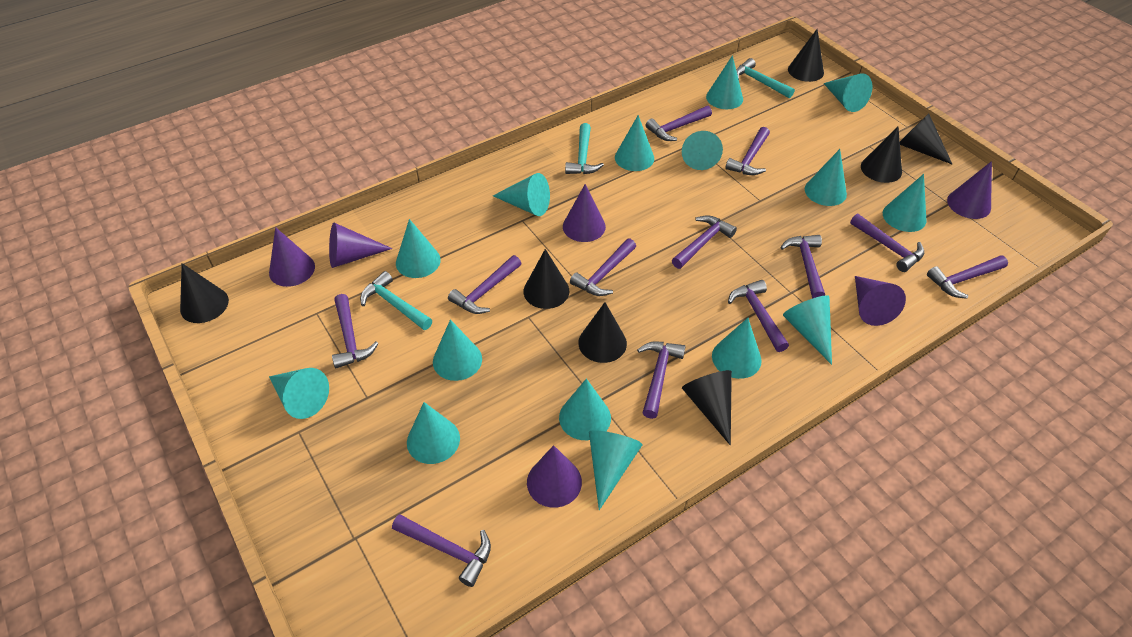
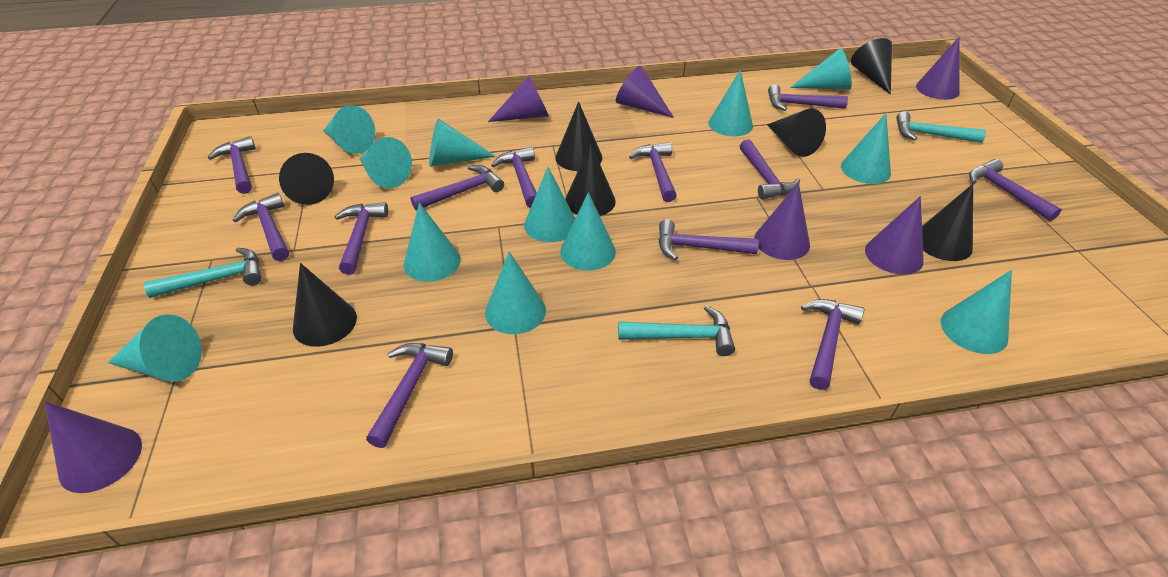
turquoise cone: 15 -> 12

